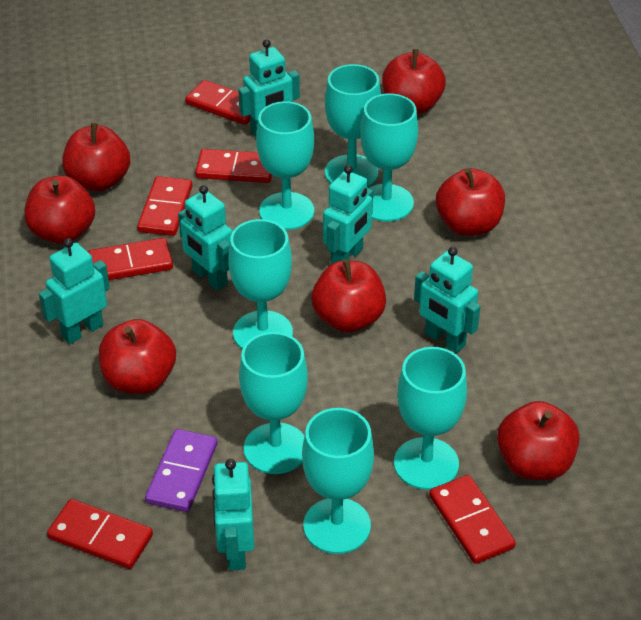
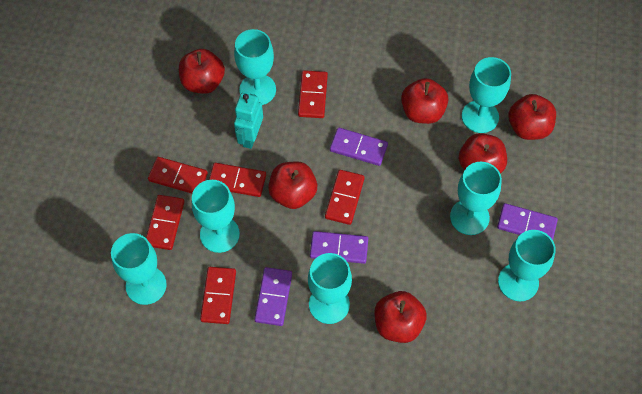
purple domino: 1 -> 4
red apple: 7 -> 6
turquoise robot: 6 -> 1

